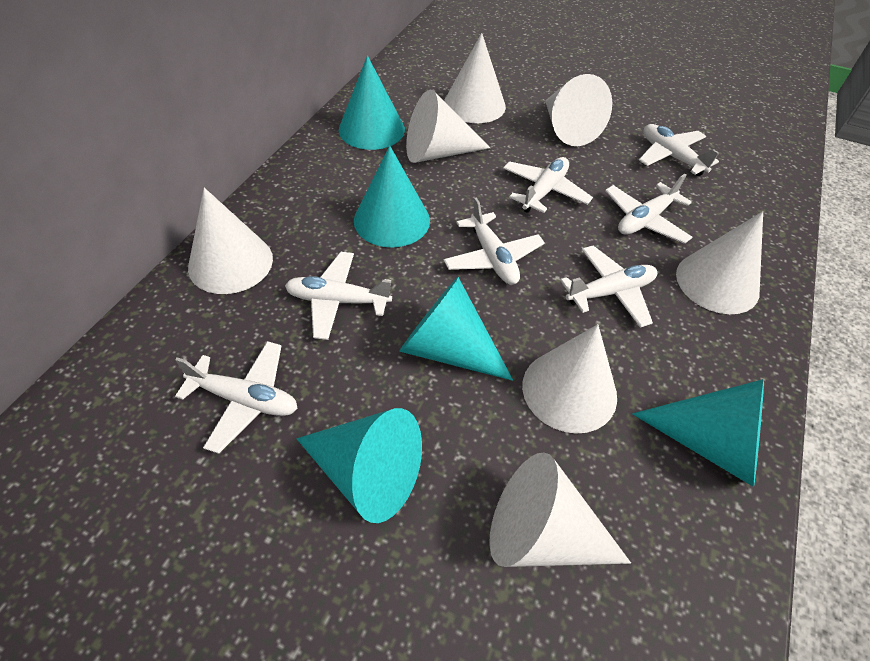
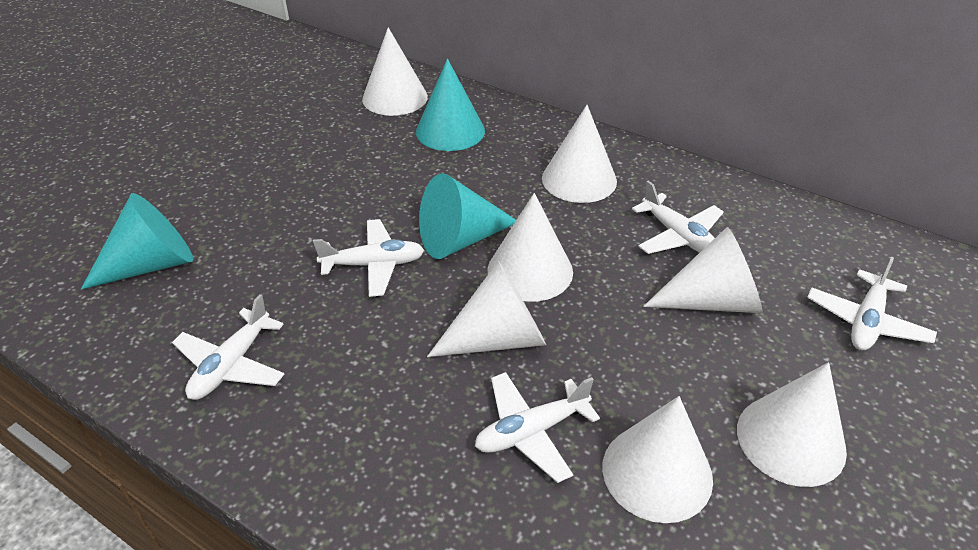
turquoise cone: 5 -> 3
white plane: 7 -> 5

